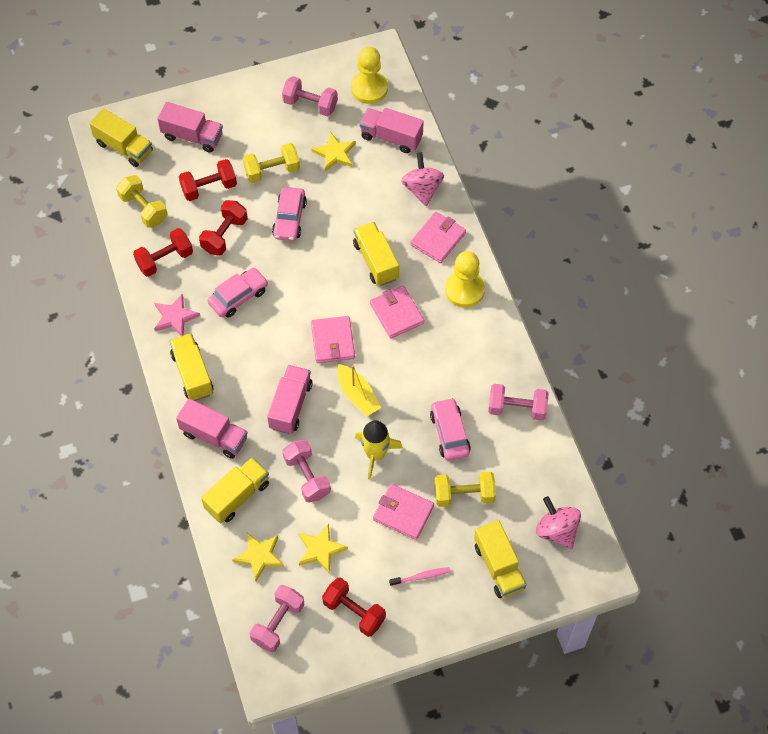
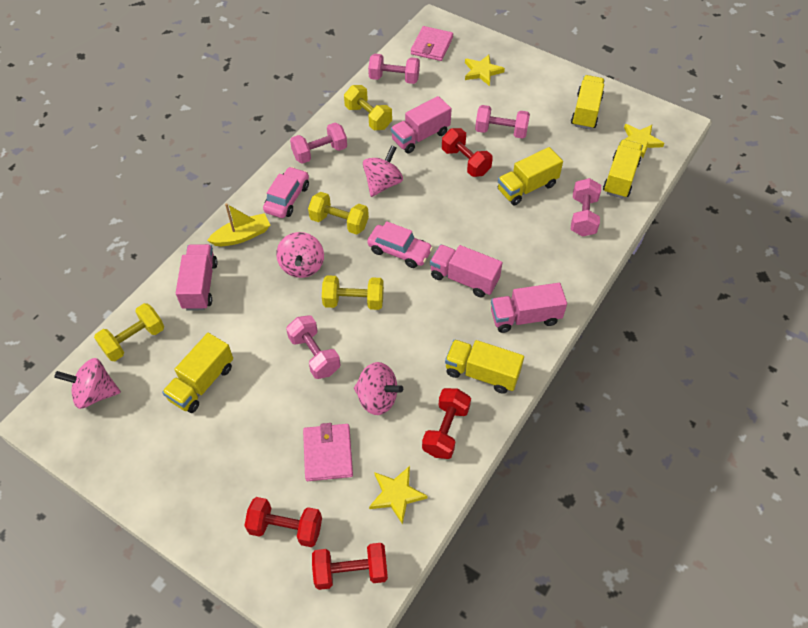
pink car: 3 -> 2
pink dumbbell: 4 -> 5
pink spinning top: 2 -> 4
pink star: 1 -> 0
pink toothbrush: 1 -> 0
pink wallet: 4 -> 2
yellow dumbbell: 3 -> 4
yellow pawn: 2 -> 0
yellow rocket: 1 -> 0

